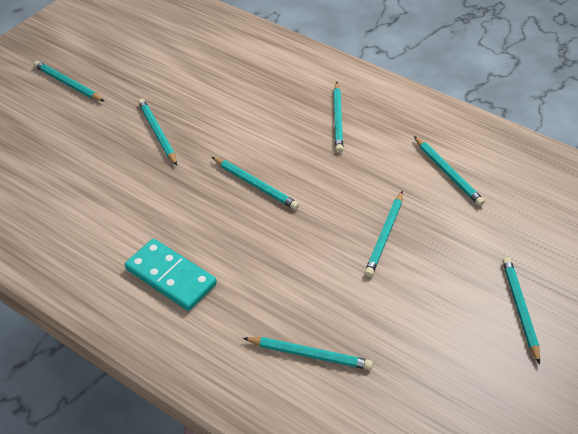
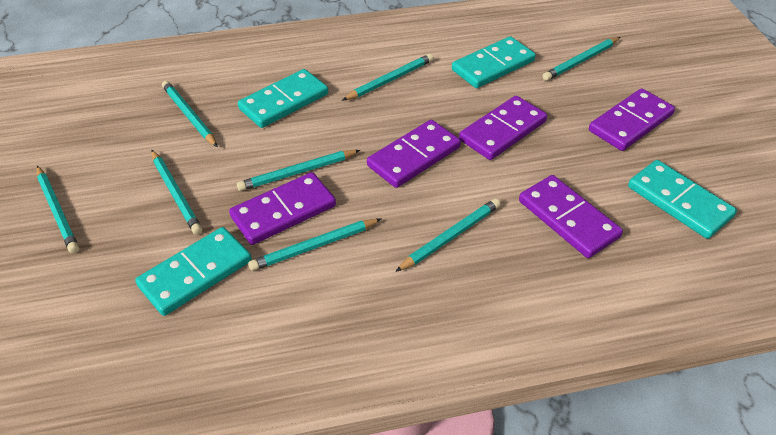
purple domino: 0 -> 5
turquoise domino: 1 -> 4

